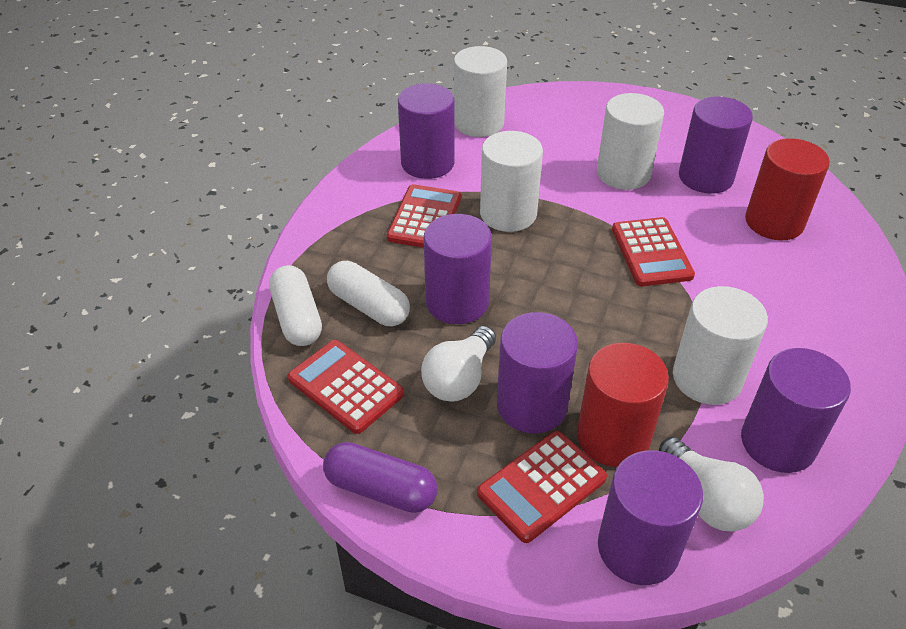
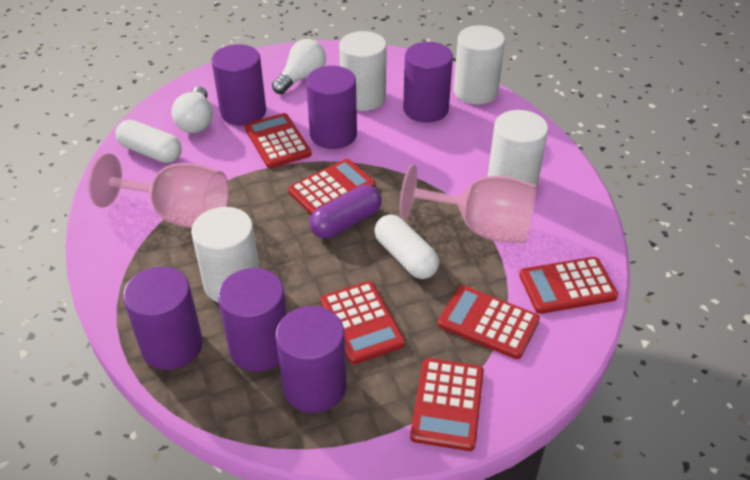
pink goblet: 0 -> 2
red calculator: 4 -> 6
red cylinder: 2 -> 0

